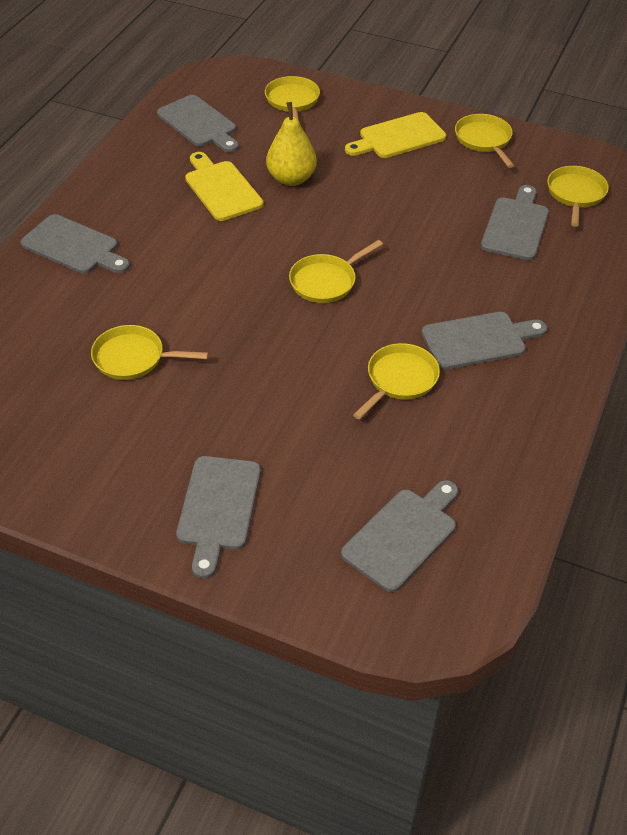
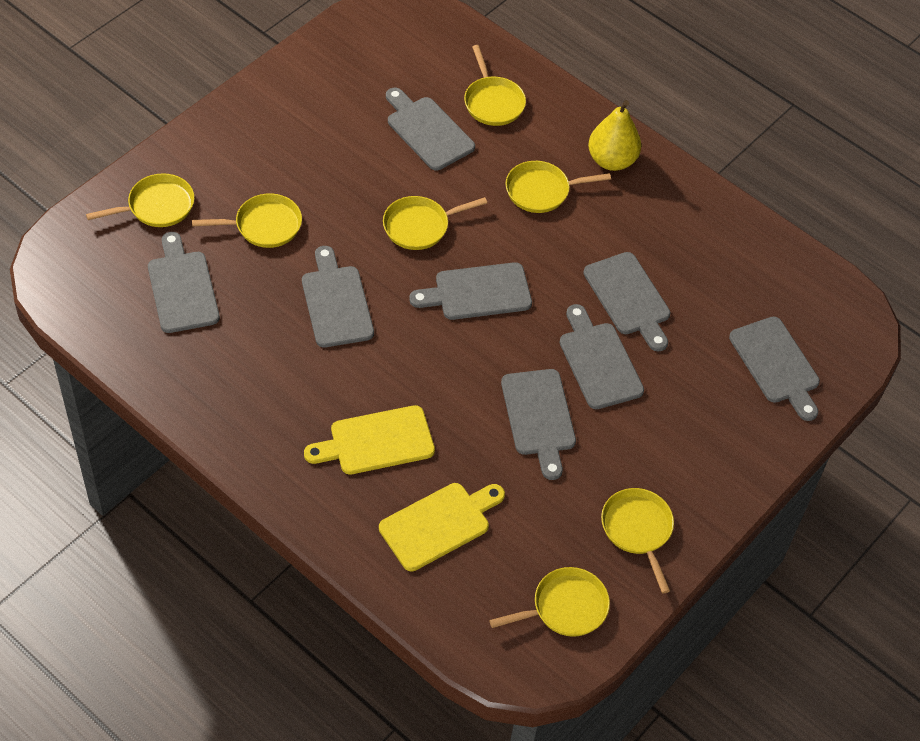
grey cutting board: 6 -> 8
yellow pan: 6 -> 7

